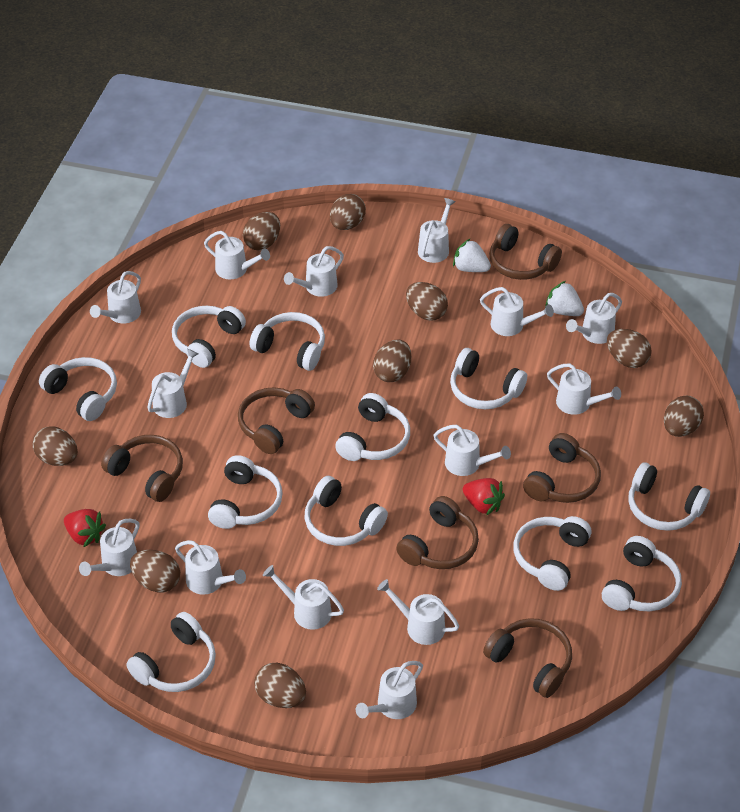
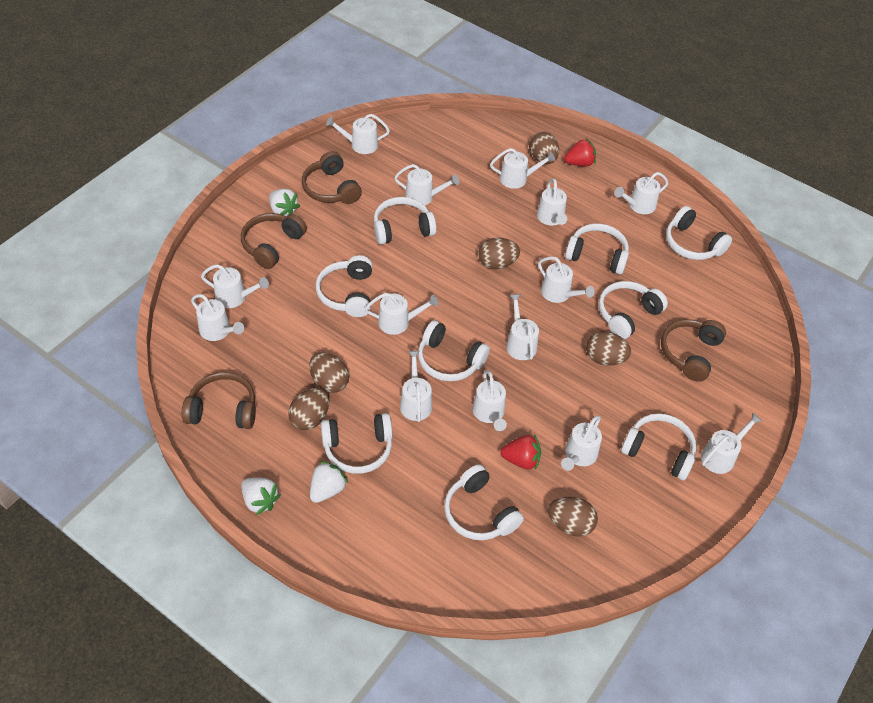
brown egg: 9 -> 6
brown headphones: 6 -> 4
white headphones: 11 -> 9
white strawberry: 2 -> 3

